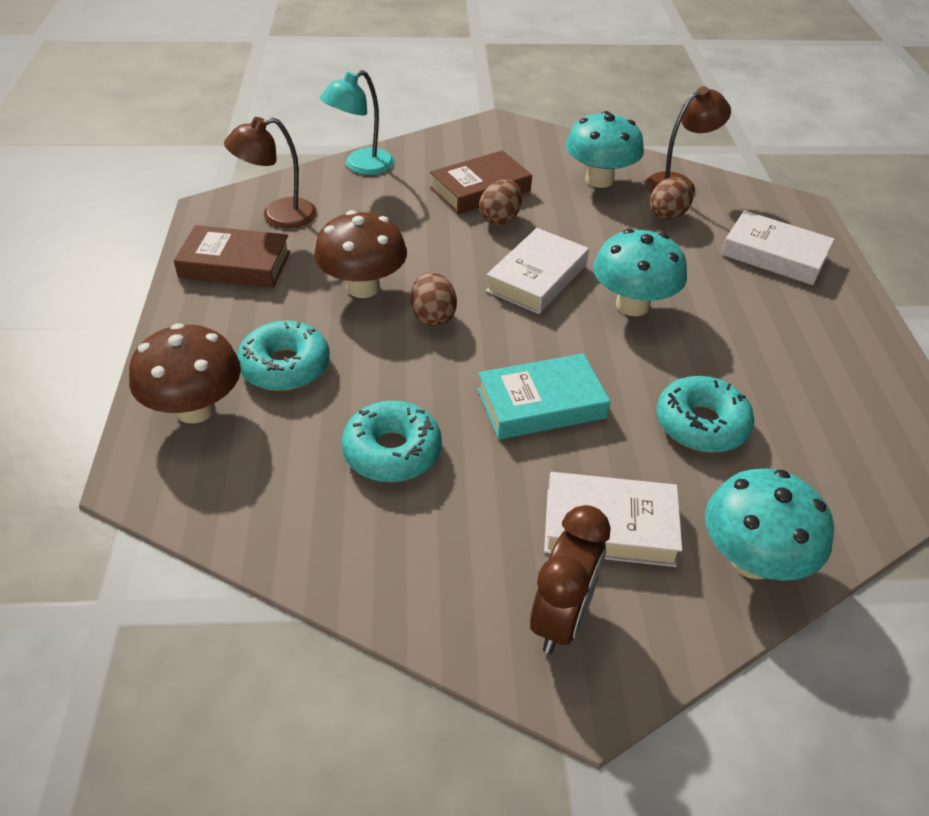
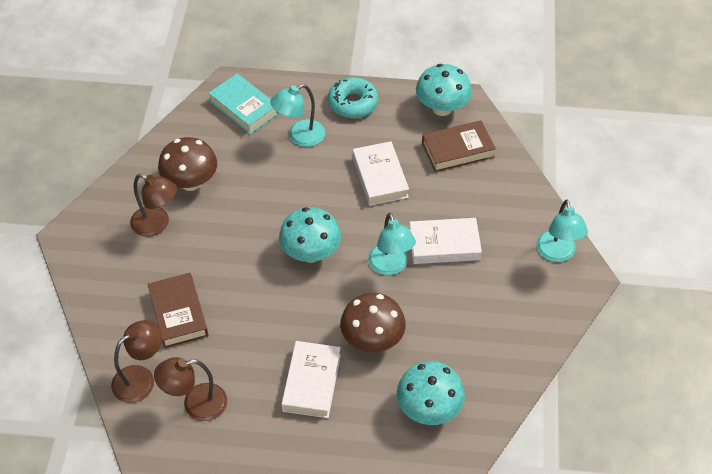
brown clock: 1 -> 0
brown egg: 3 -> 0
brown lamp: 2 -> 3
turquoise donut: 3 -> 1
turquoise lamp: 1 -> 3

